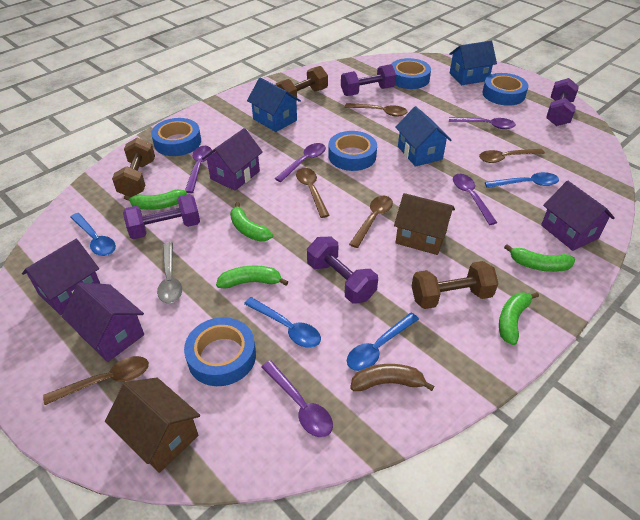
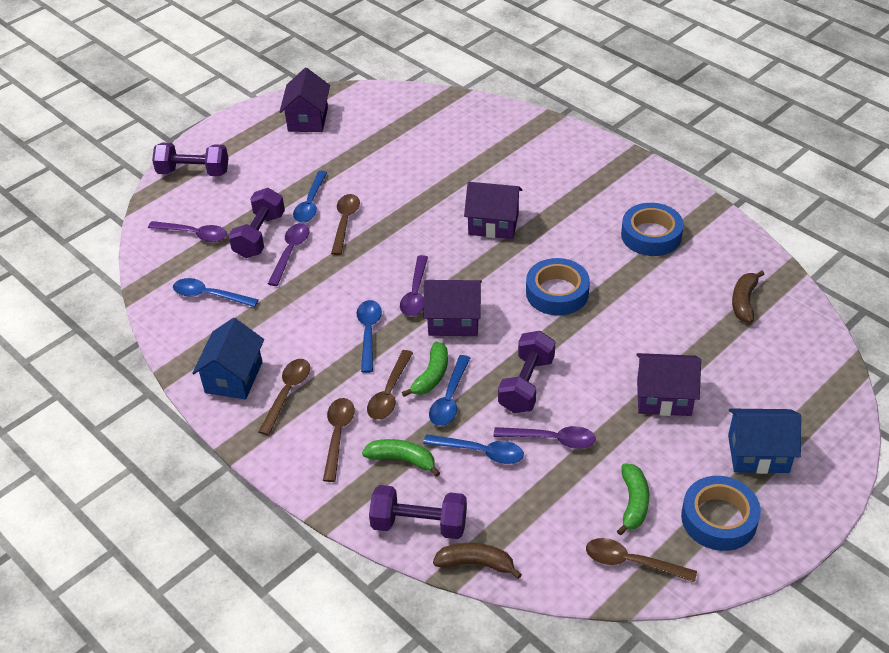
blue house: 3 -> 2
blue spoon: 4 -> 5
blue tape: 5 -> 3
brown banana: 1 -> 2
brown dumbbell: 3 -> 0
brown house: 2 -> 0
green banana: 5 -> 3
grey spoon: 1 -> 0
purple spoon: 5 -> 4

